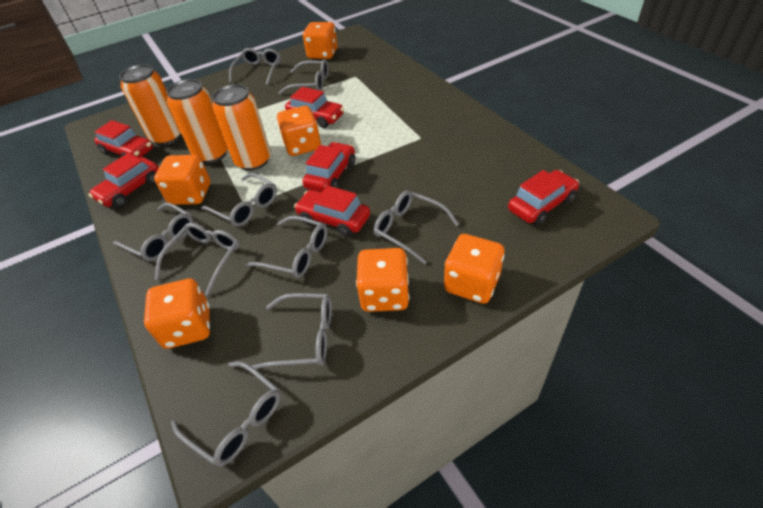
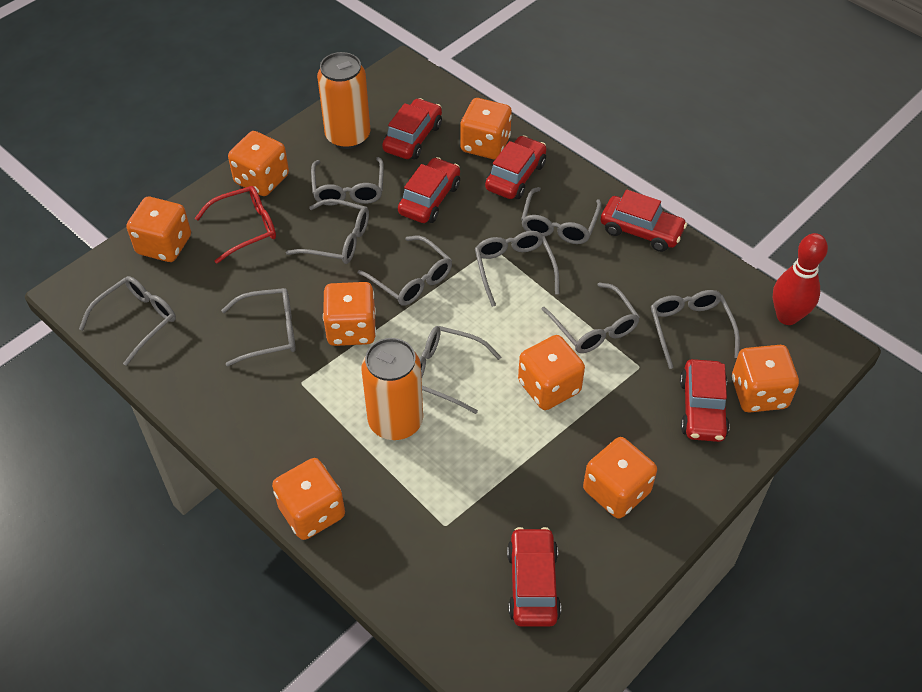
grey glasses: 9 -> 10
orange can: 3 -> 2
orange dice: 6 -> 8
red bowling pin: 0 -> 1
red glasses: 0 -> 1

